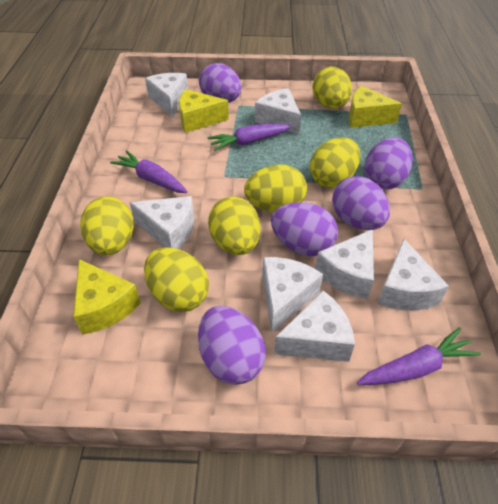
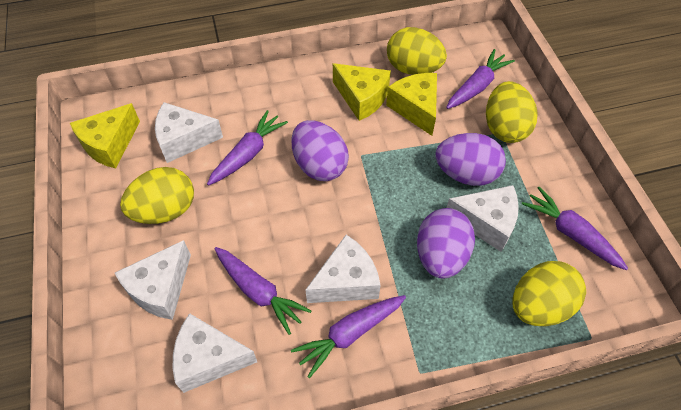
purple carrot: 3 -> 5
purple egg: 5 -> 3
white cheese: 7 -> 5
yellow egg: 6 -> 4

